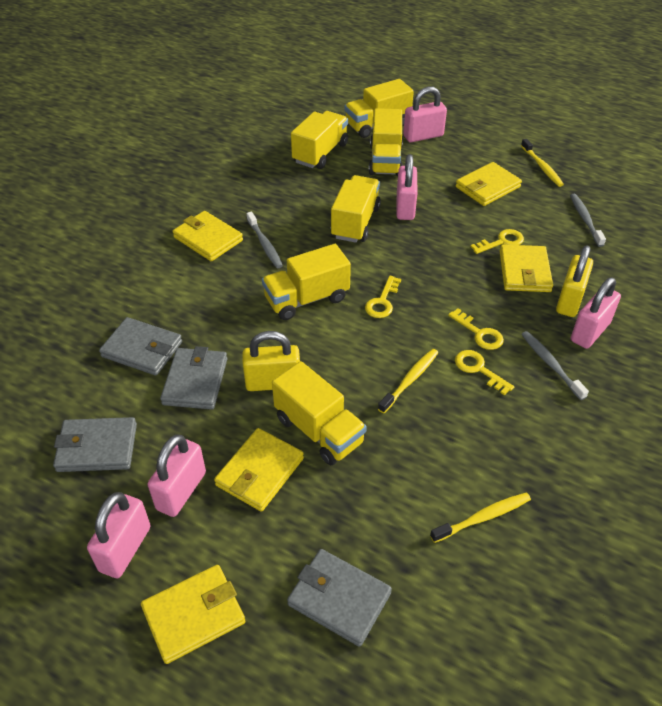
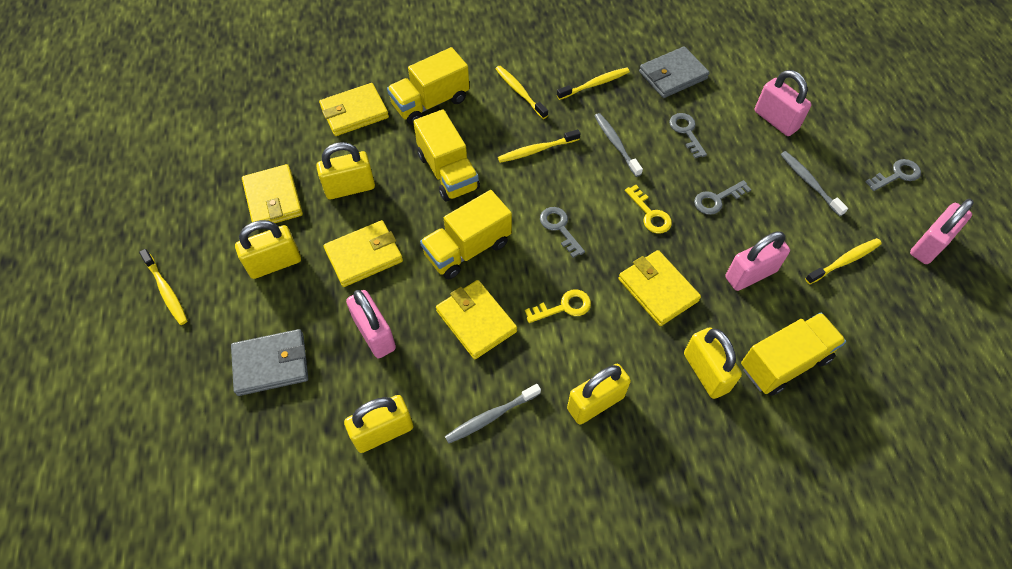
grey key: 0 -> 4
grey wallet: 4 -> 2
pink padlock: 5 -> 4
yellow key: 4 -> 2
yellow padlock: 2 -> 5
yellow toothbrush: 3 -> 5
yellow truck: 6 -> 4

